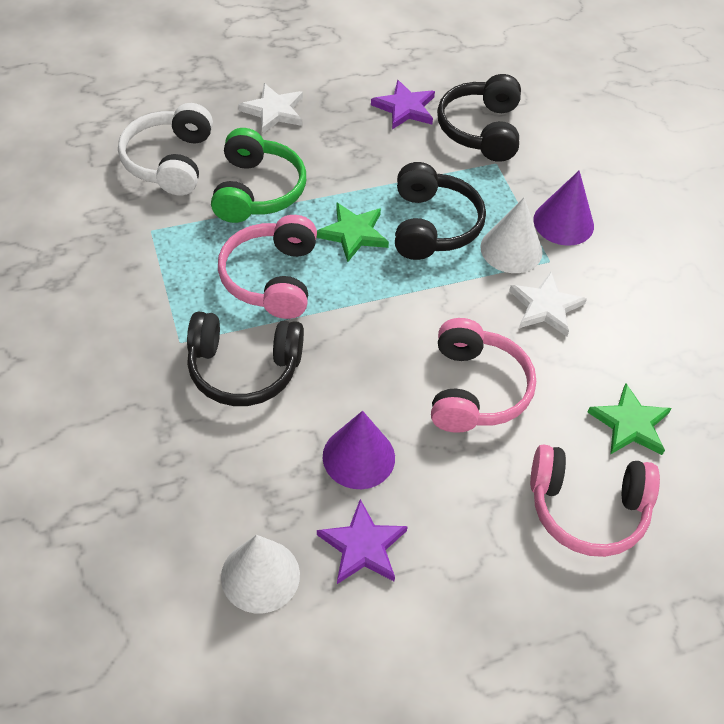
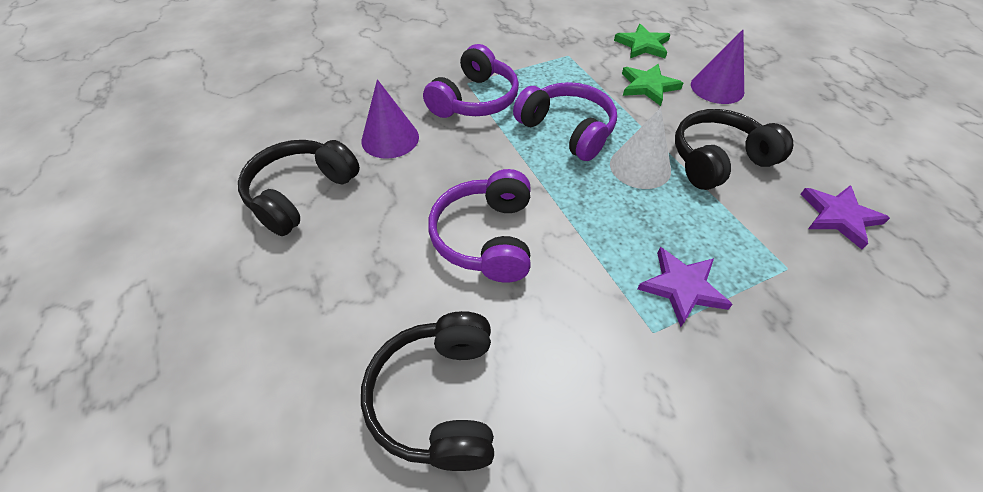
green headphones: 1 -> 0
pink headphones: 3 -> 0
purple headphones: 0 -> 3
white cone: 2 -> 1
white headphones: 1 -> 0
white star: 2 -> 0

